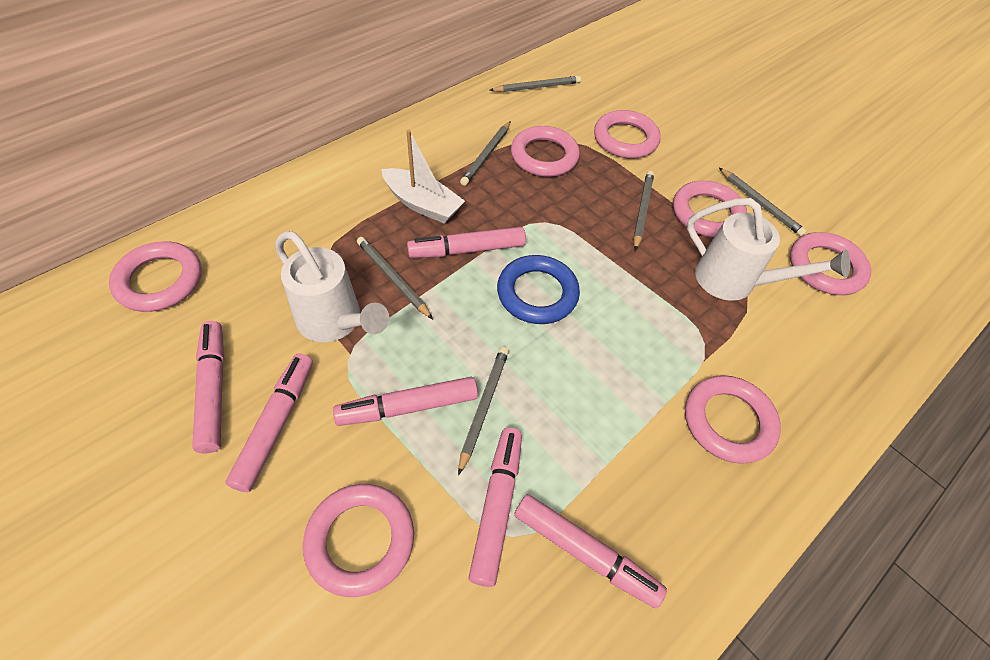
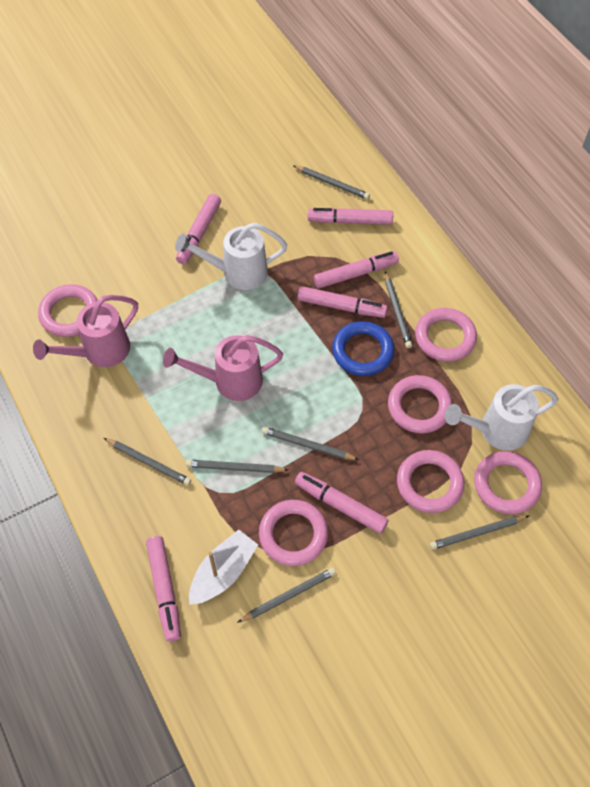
grey pencil: 6 -> 7
pink ring: 7 -> 6
pink watering can: 0 -> 2

